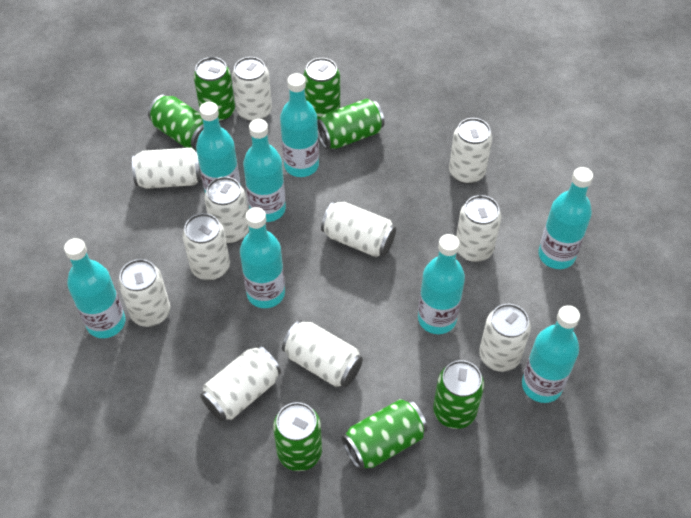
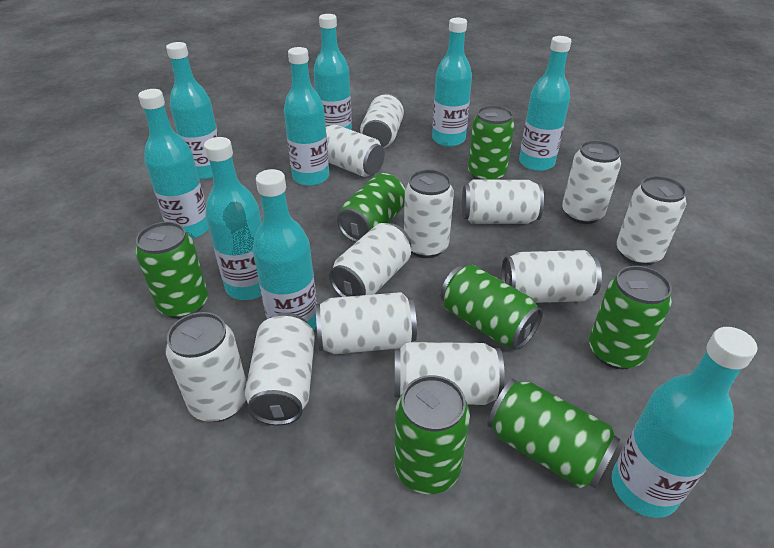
turquoise bottle: 8 -> 9
white can: 11 -> 12

